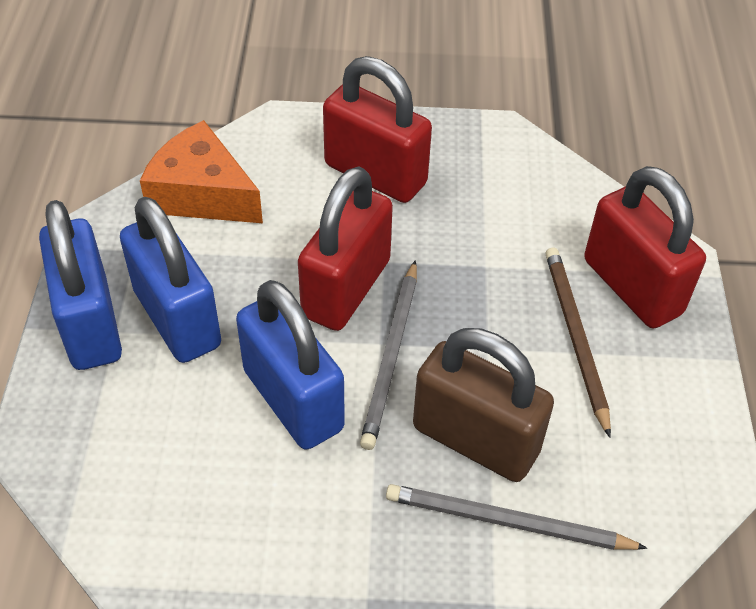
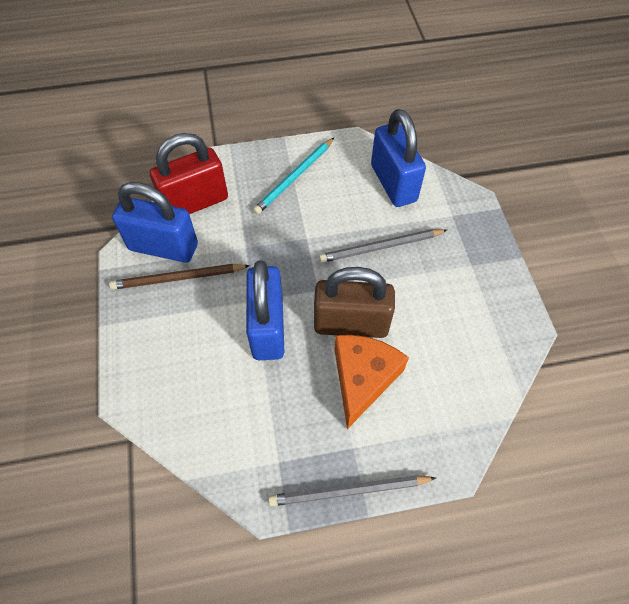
red padlock: 3 -> 1
turquoise pencil: 0 -> 1

